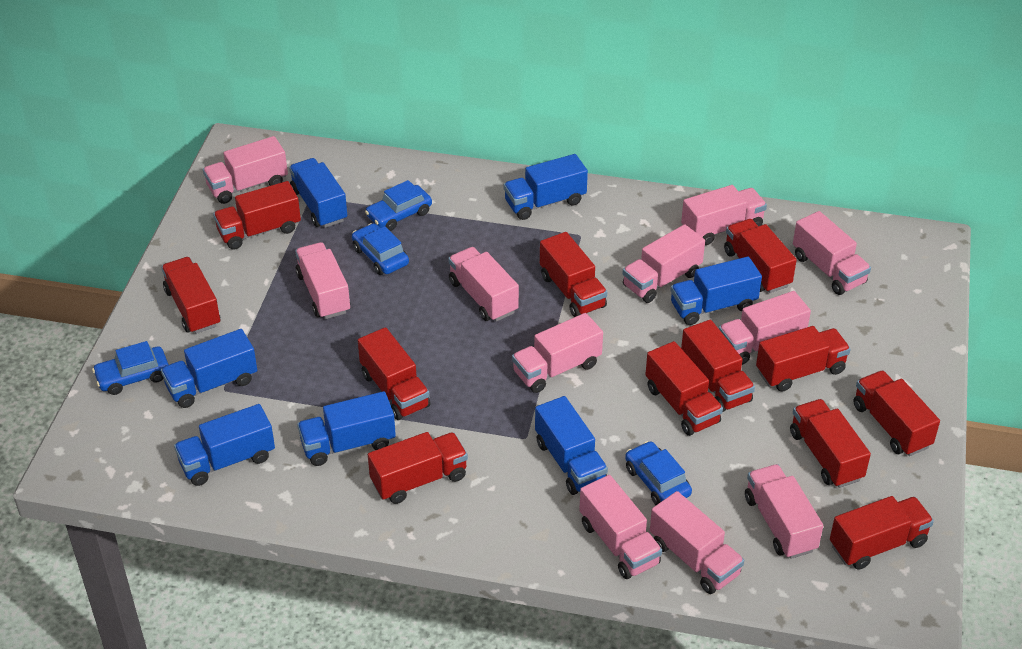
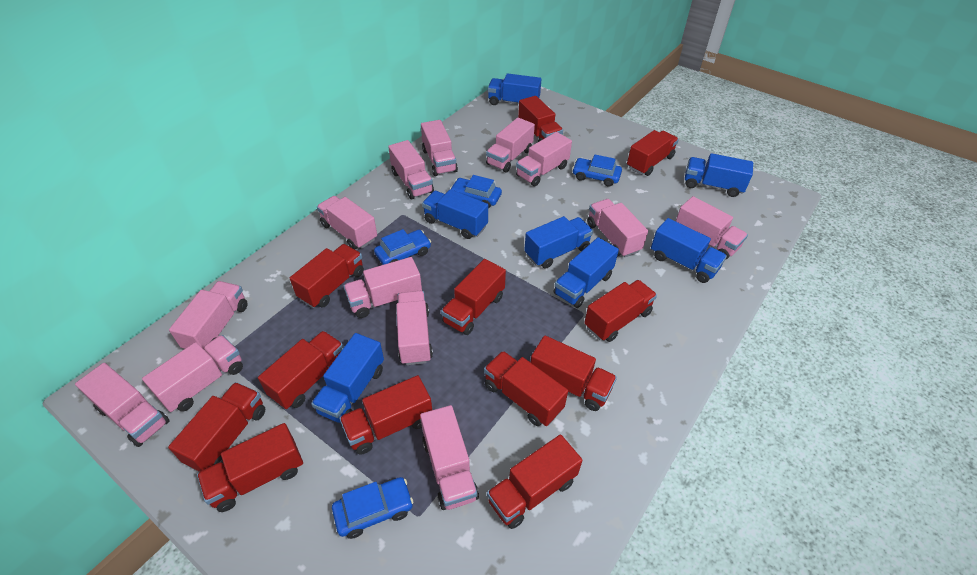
pink truck: 11 -> 13

